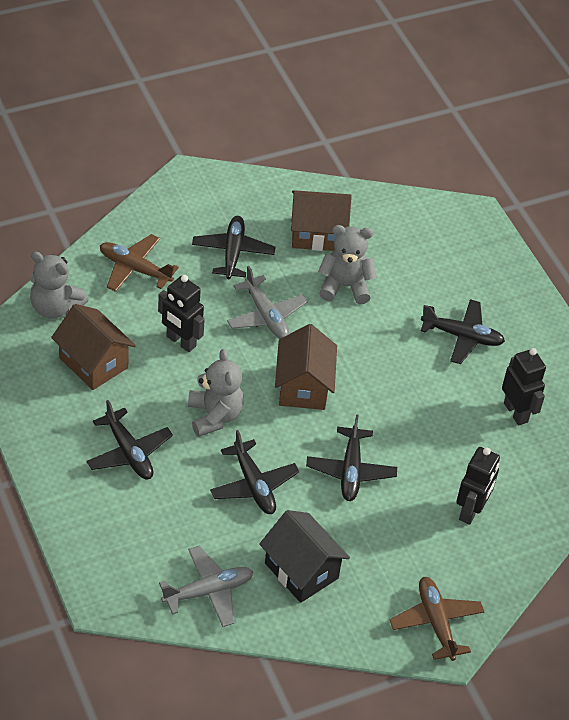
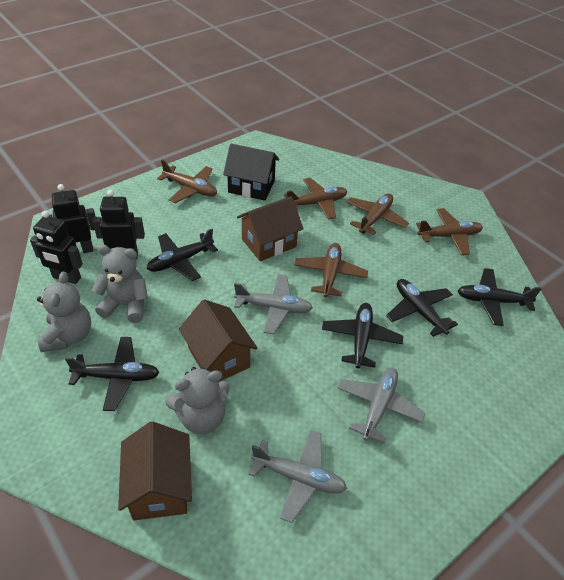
brown plane: 2 -> 5
grey plane: 2 -> 3

